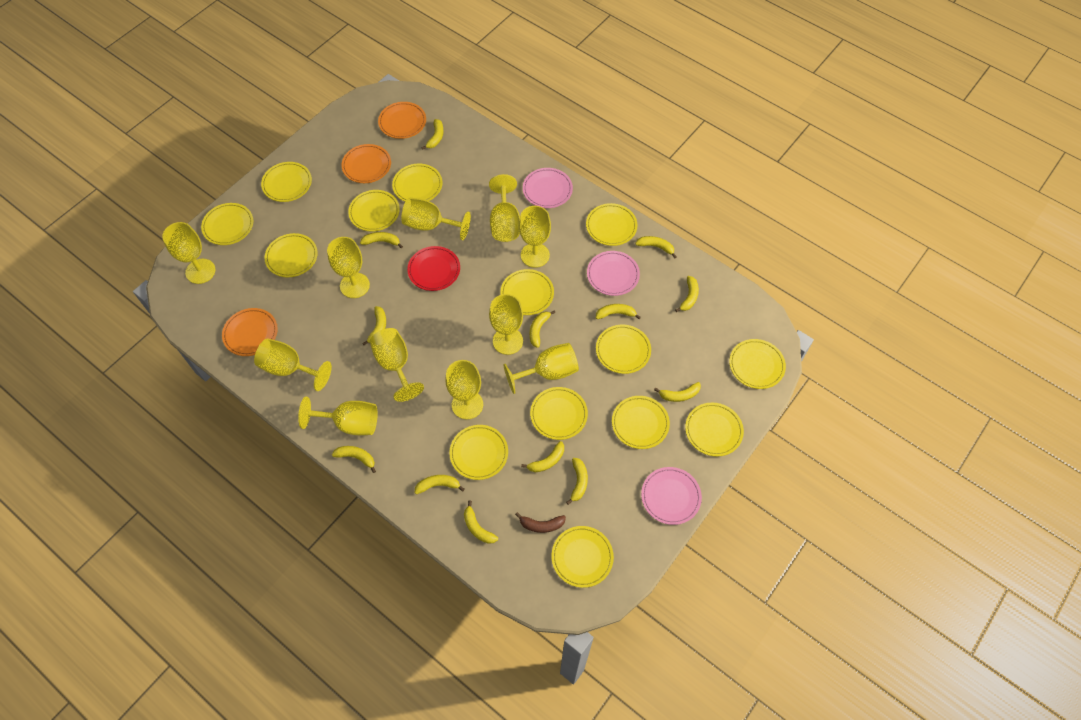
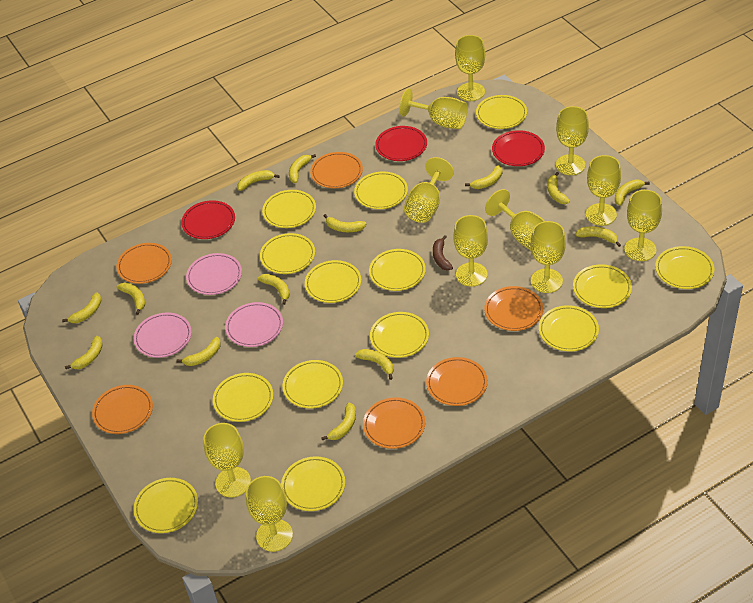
orange plate: 3 -> 6
red plate: 1 -> 3
yellow banana: 13 -> 14

